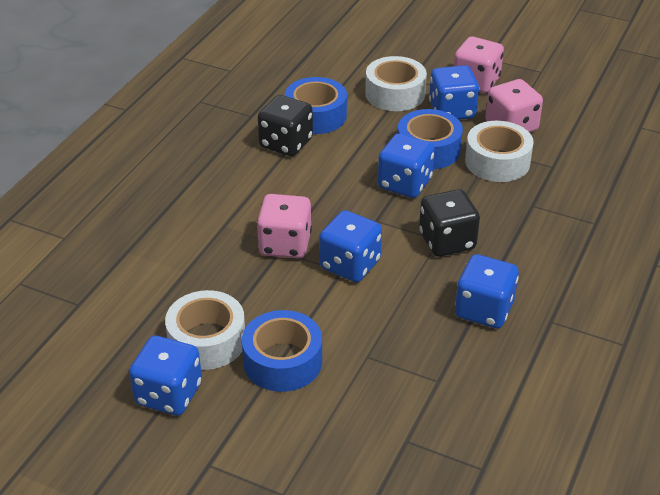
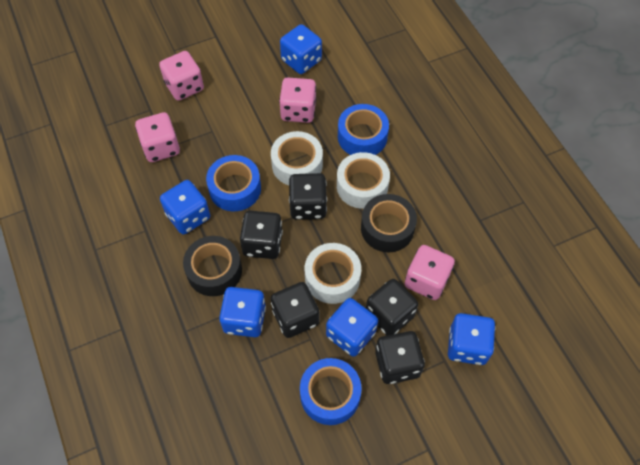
black dice: 2 -> 5
black tape: 0 -> 2
pink dice: 3 -> 4

